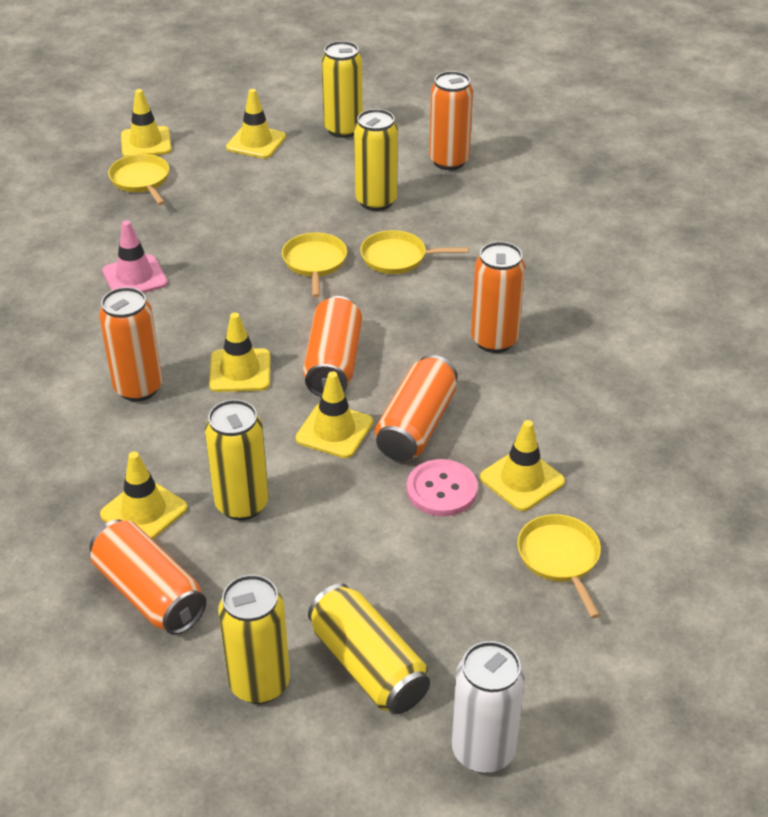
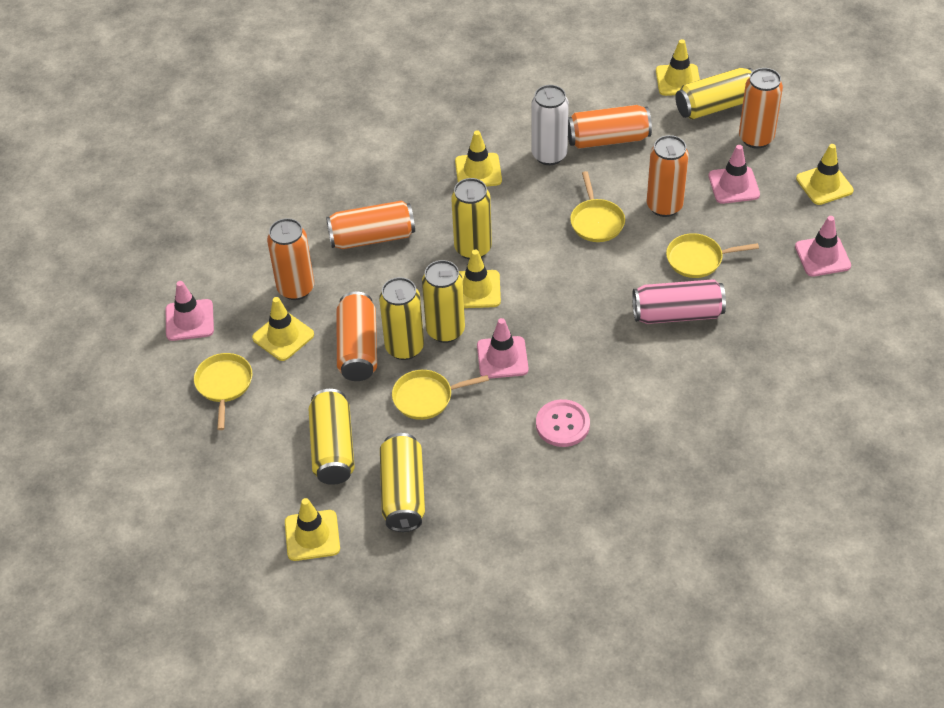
pink can: 0 -> 1
pink traffic cone: 1 -> 4
yellow can: 5 -> 6

